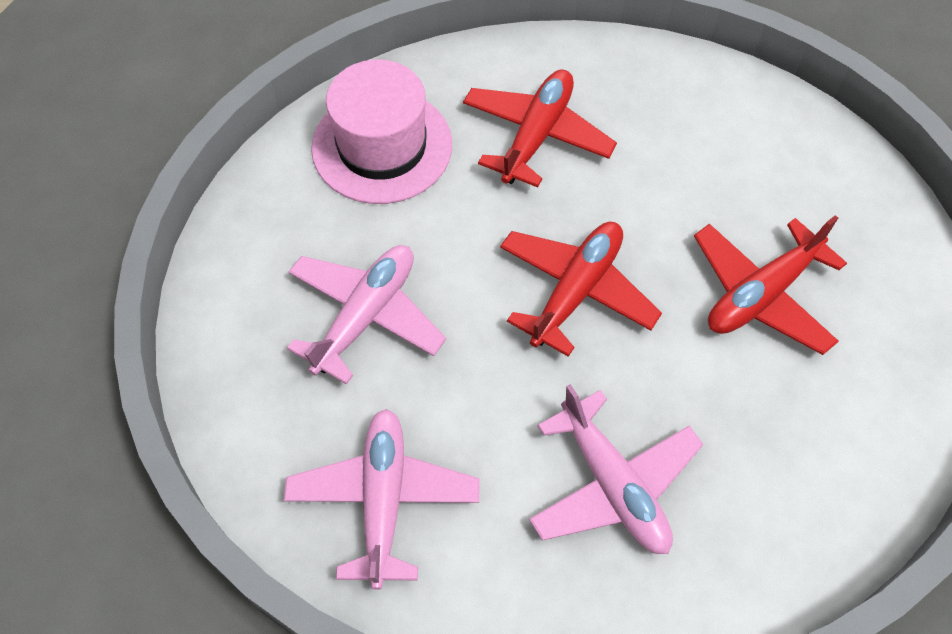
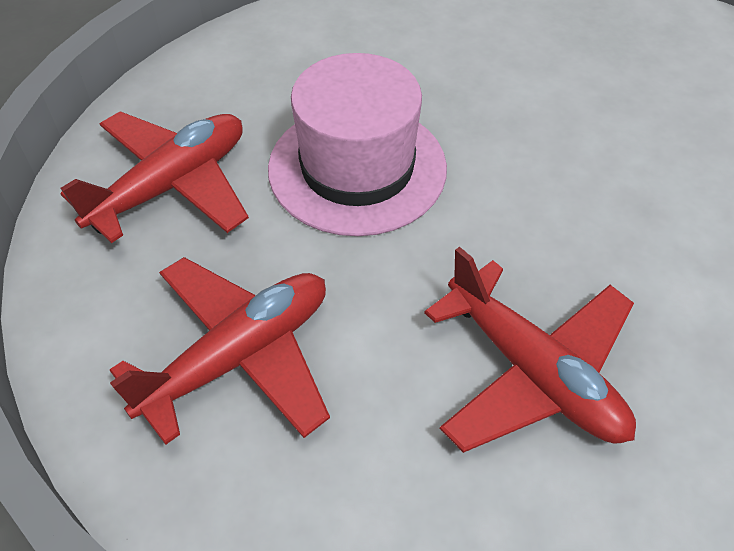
pink plane: 3 -> 0

